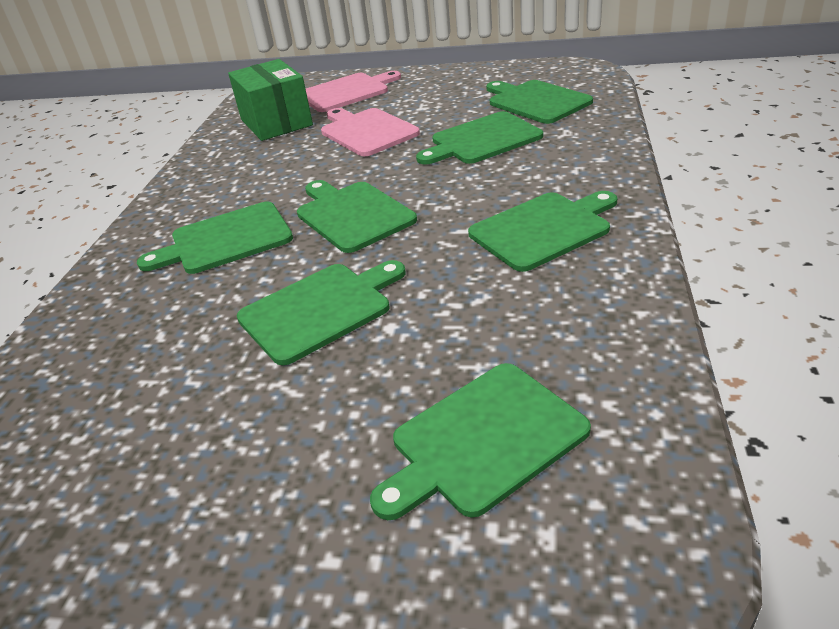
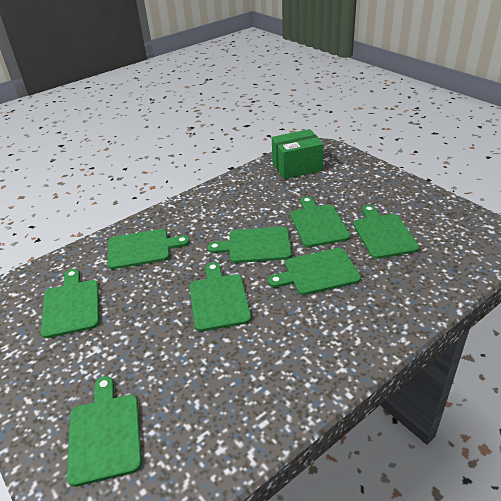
green cutting board: 7 -> 8
pink cutting board: 2 -> 0

